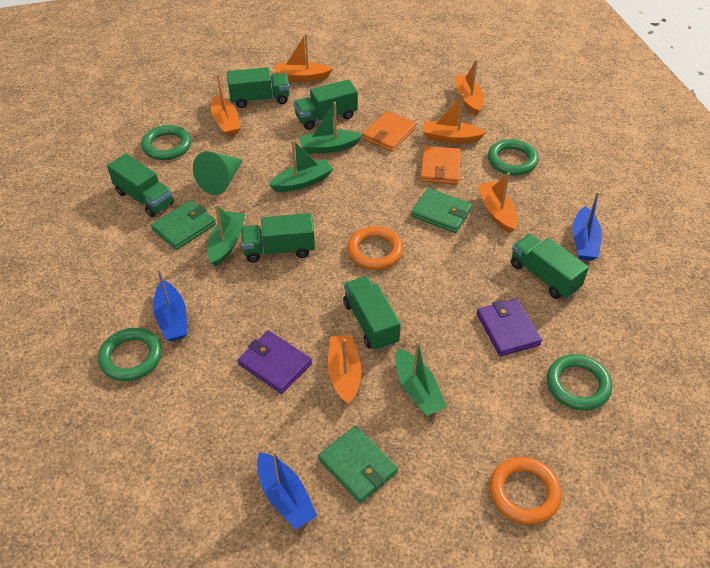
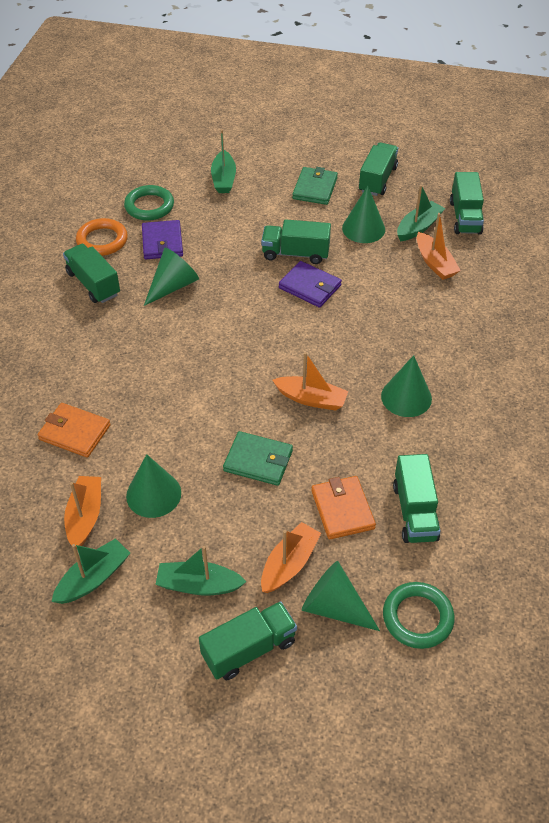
blue boat: 3 -> 0
green cone: 1 -> 5
green ring: 4 -> 2
green wallet: 3 -> 2
orange boat: 6 -> 4
orange ring: 2 -> 1

